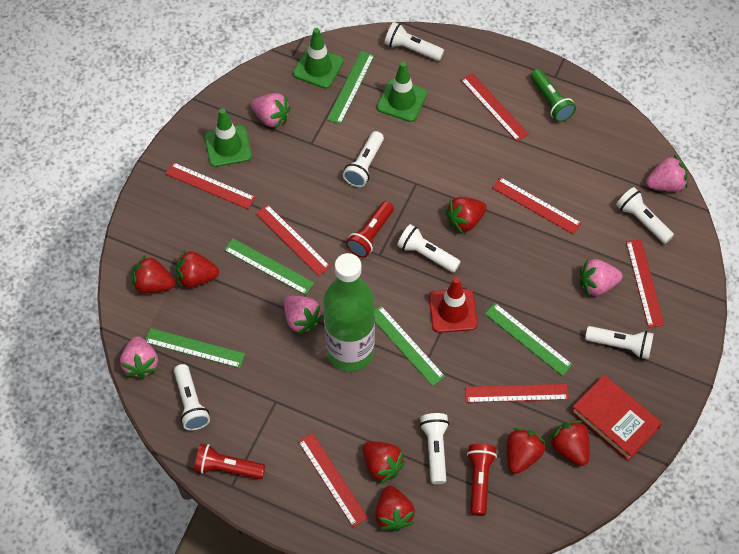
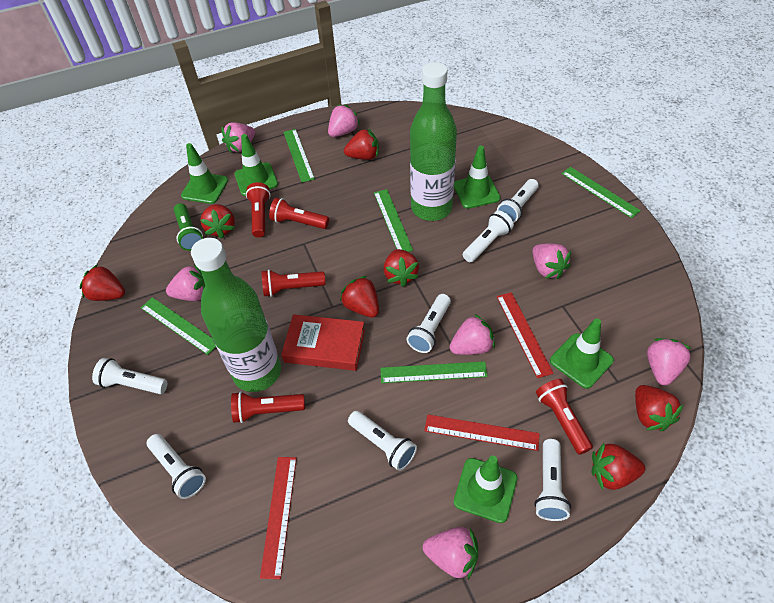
green bottle: 1 -> 2
green traffic cone: 3 -> 5
pink strawberry: 5 -> 7
red flashlight: 3 -> 5
red ruler: 7 -> 3
red traffic cone: 1 -> 0

